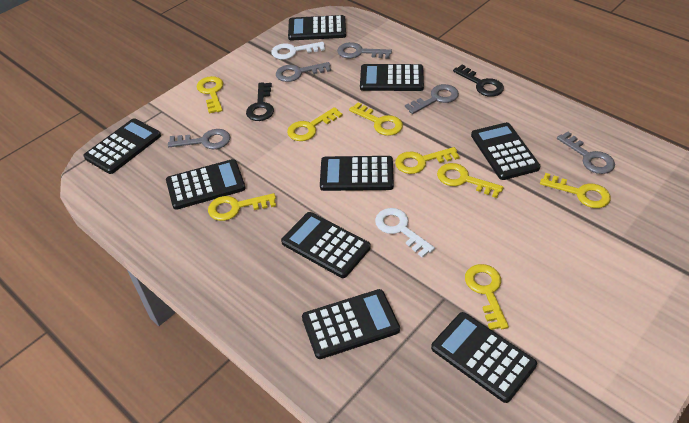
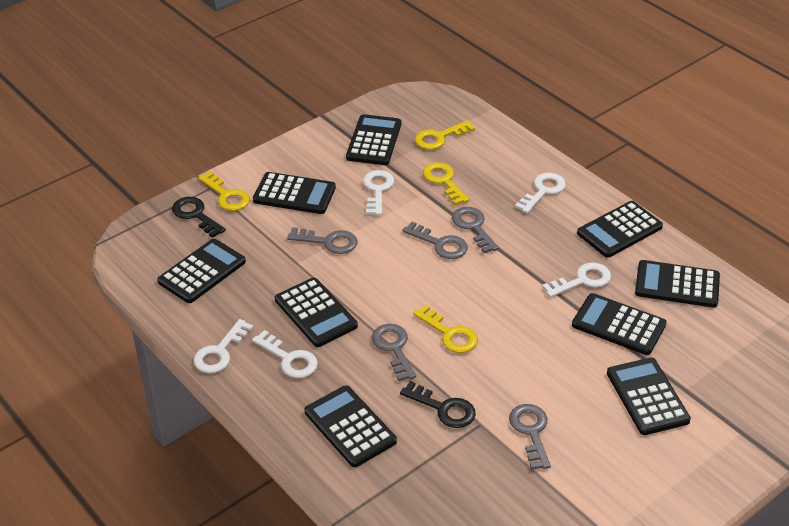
white key: 2 -> 5
yellow key: 8 -> 4

